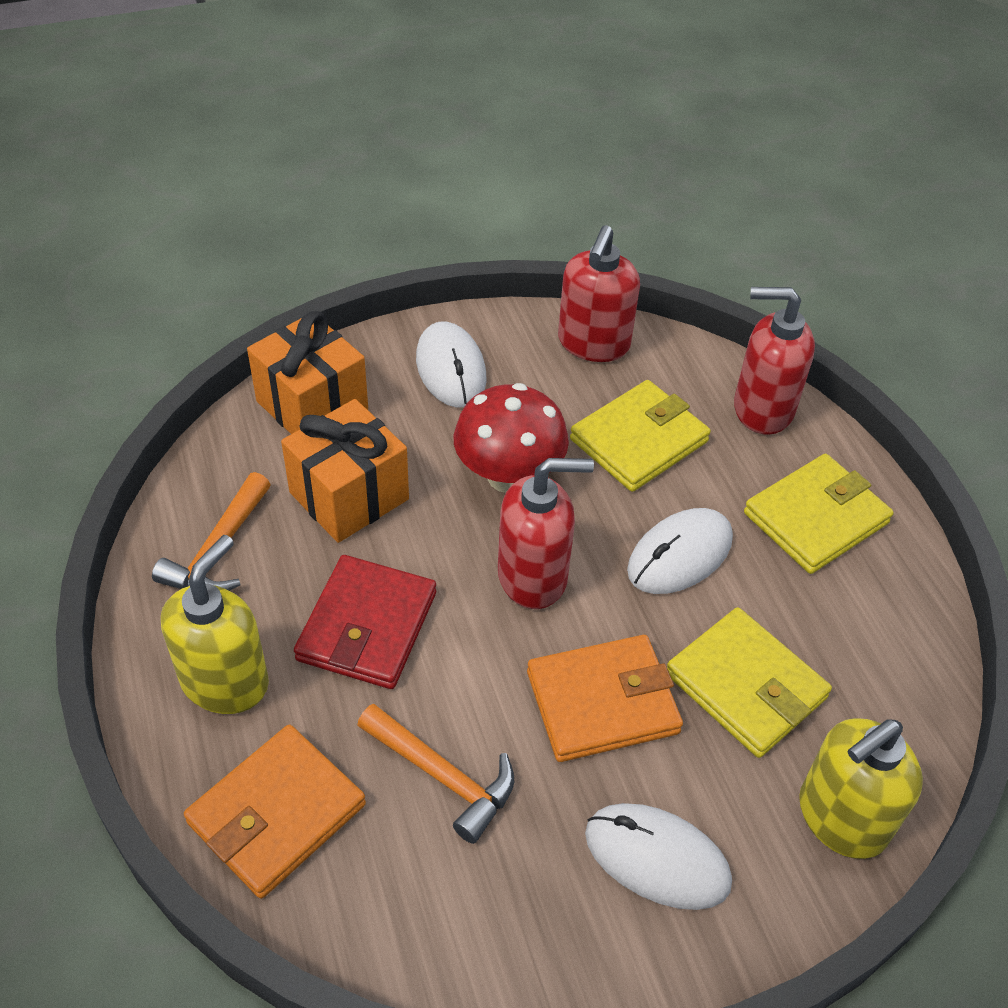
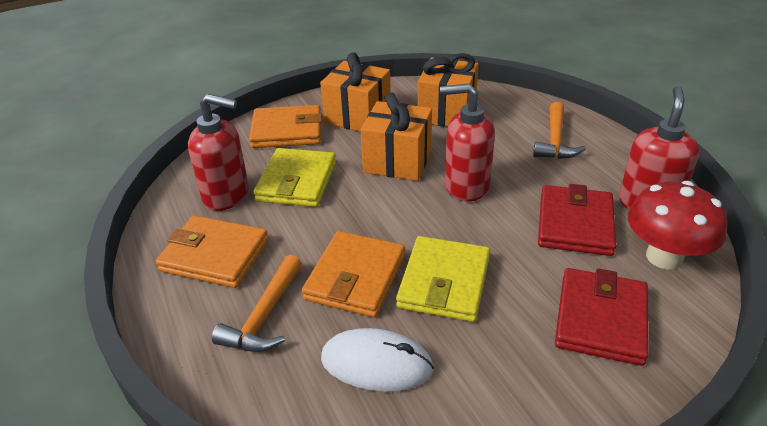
orange gift: 2 -> 3
orange wallet: 2 -> 3
red wallet: 1 -> 2
white mouse: 3 -> 1
yellow soap dispenser: 2 -> 0
yellow wallet: 3 -> 2

